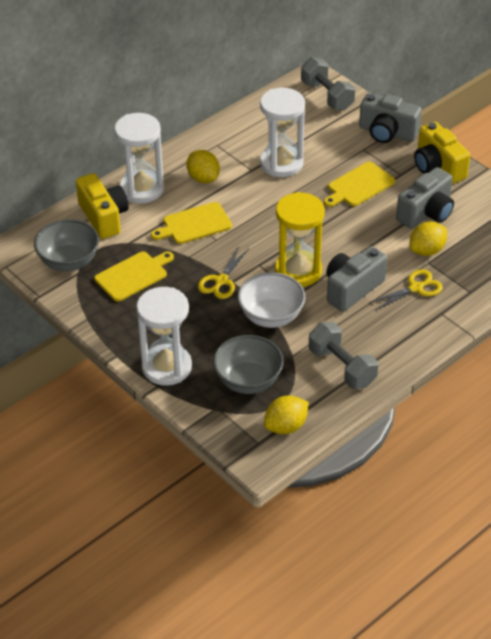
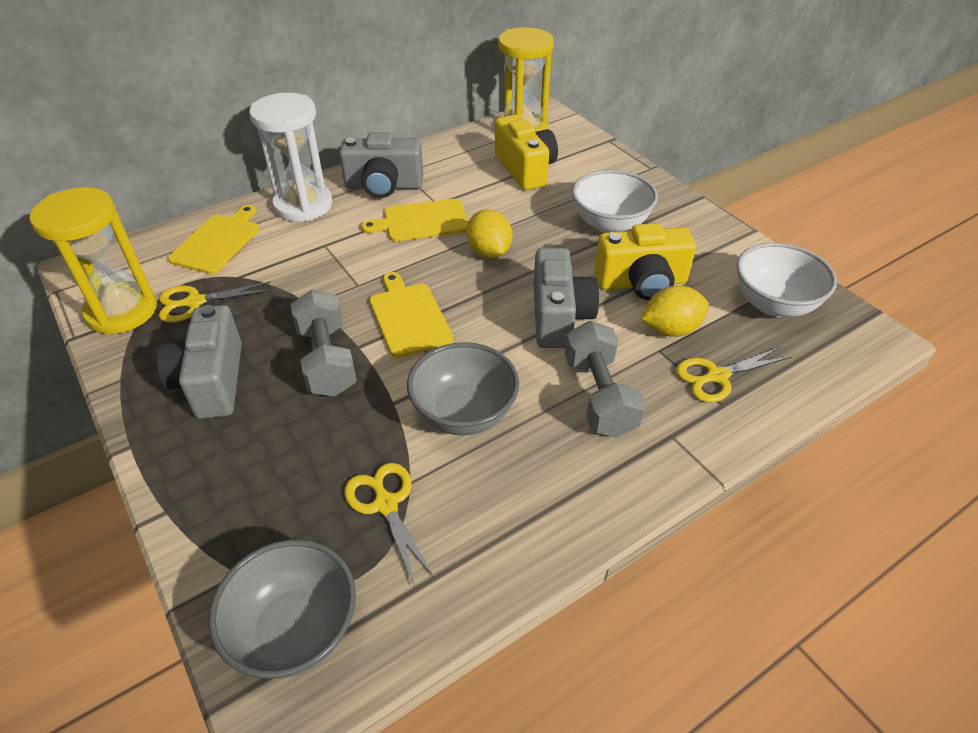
white bowl: 1 -> 2
white hourglass: 3 -> 1
yellow hourglass: 1 -> 2
yellow lemon: 3 -> 2
yellow scissors: 2 -> 3

